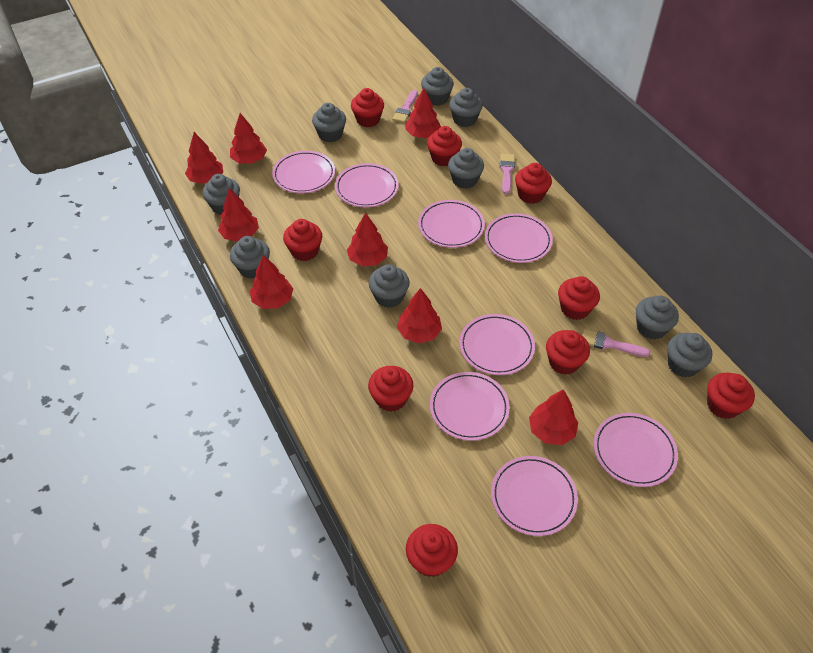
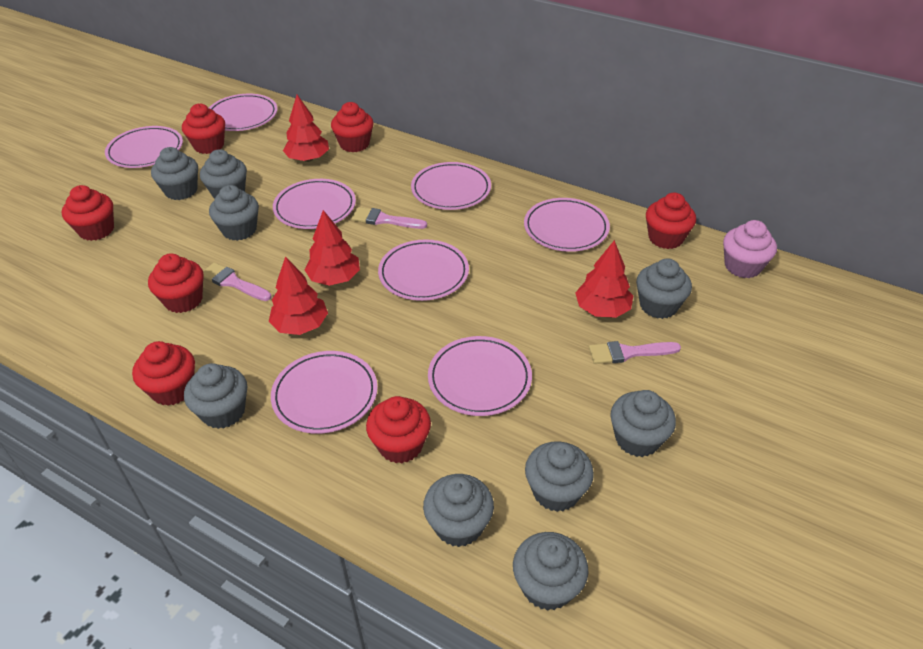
pink cupcake: 0 -> 1
red cupcake: 9 -> 7
red tree: 8 -> 4

